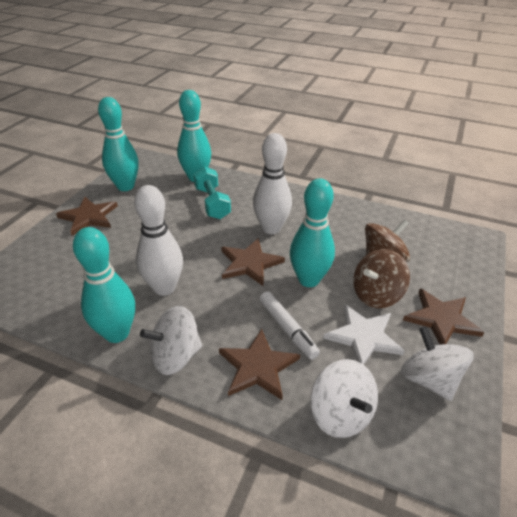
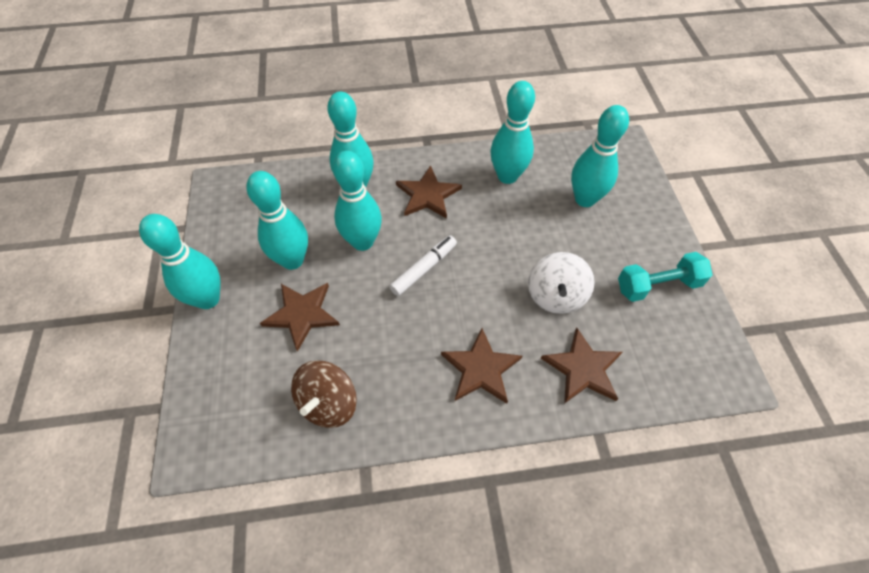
brown spinning top: 2 -> 1
turquoise bowling pin: 4 -> 6
white bowling pin: 2 -> 0
white spinning top: 3 -> 1
white star: 1 -> 0

